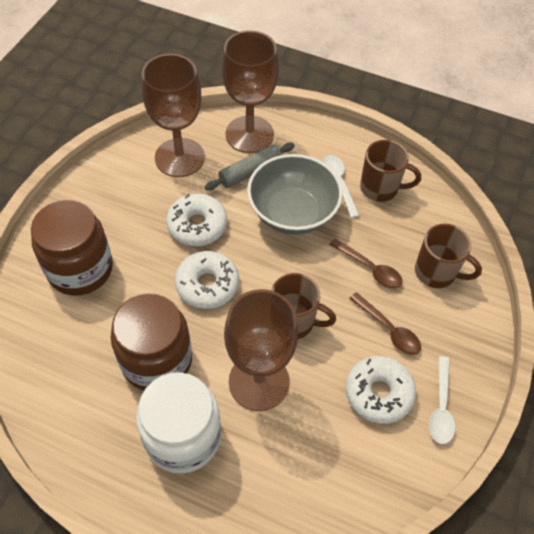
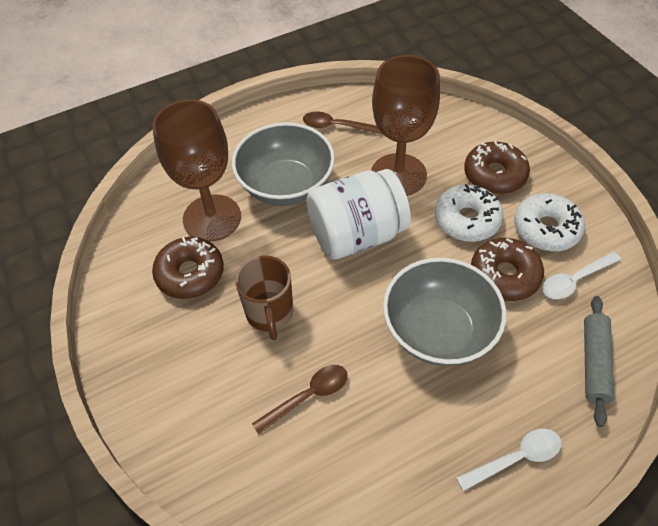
brown donut: 0 -> 3
brown goblet: 3 -> 2
brown jar: 2 -> 0
brown mug: 3 -> 1
grey bowl: 1 -> 2
white donut: 3 -> 2

